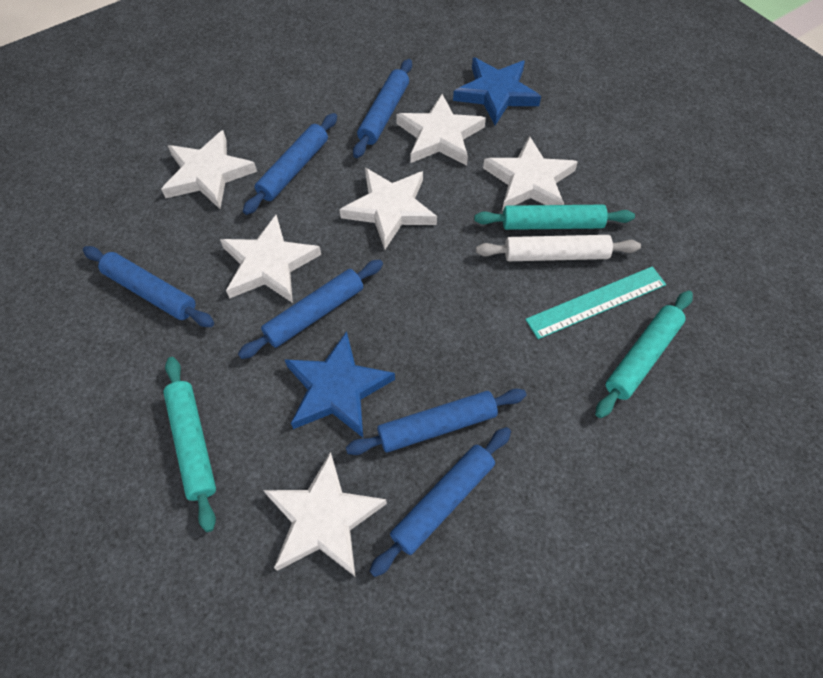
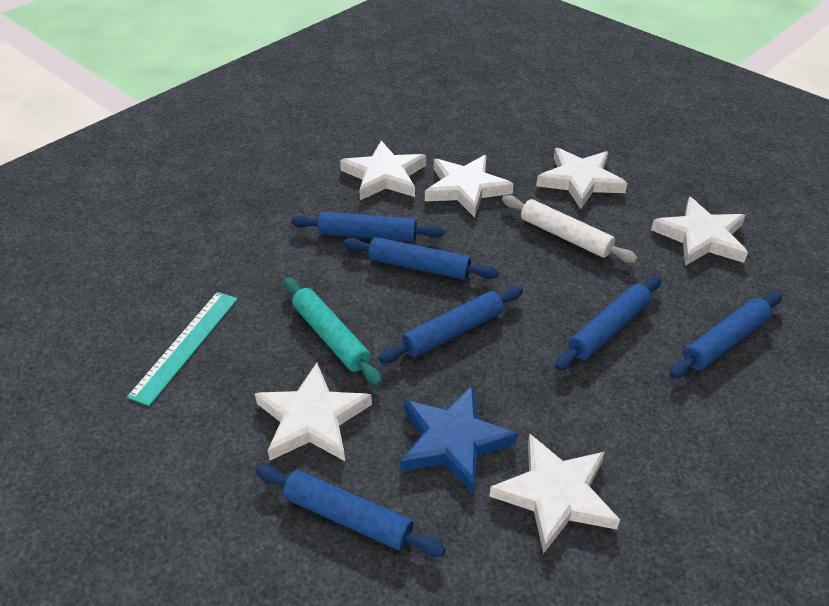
blue star: 2 -> 1
turquoise rolling pin: 3 -> 1

